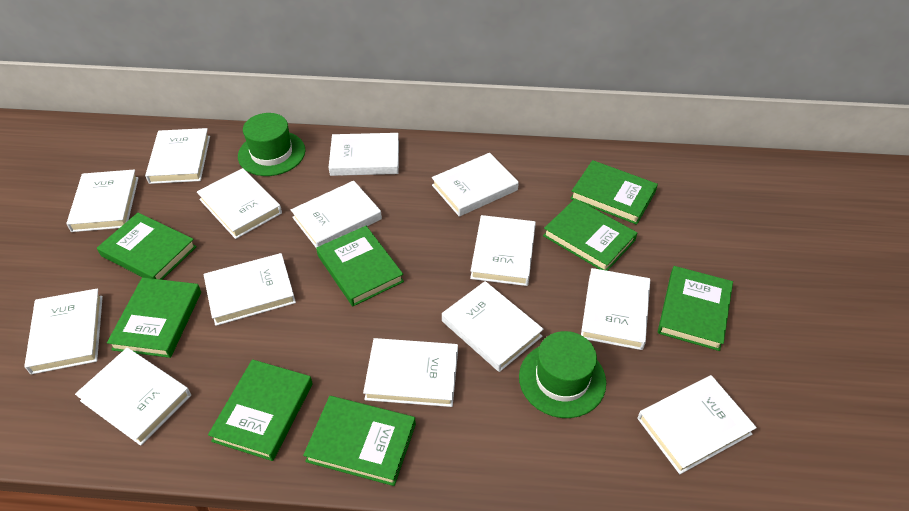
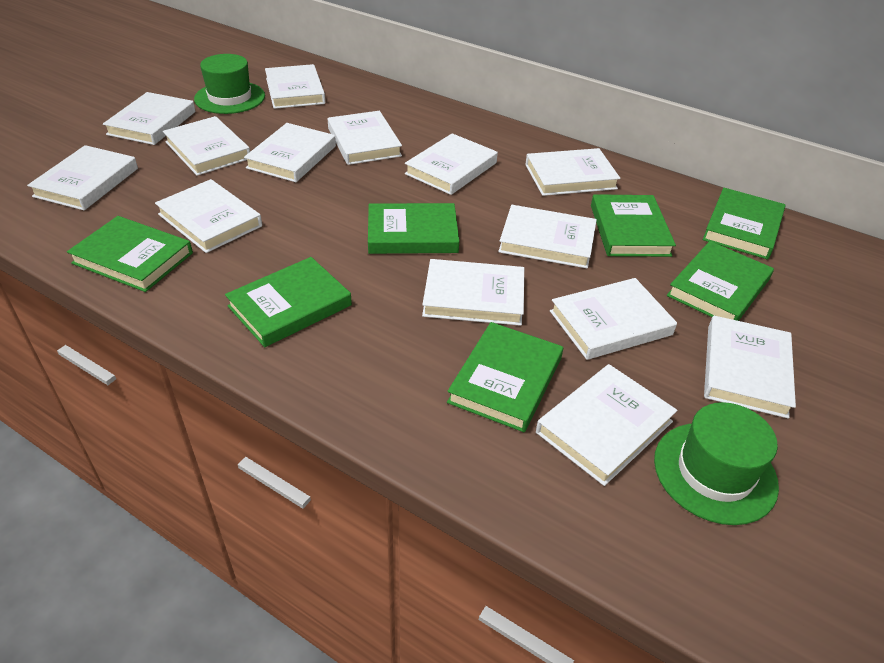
green book: 8 -> 7

